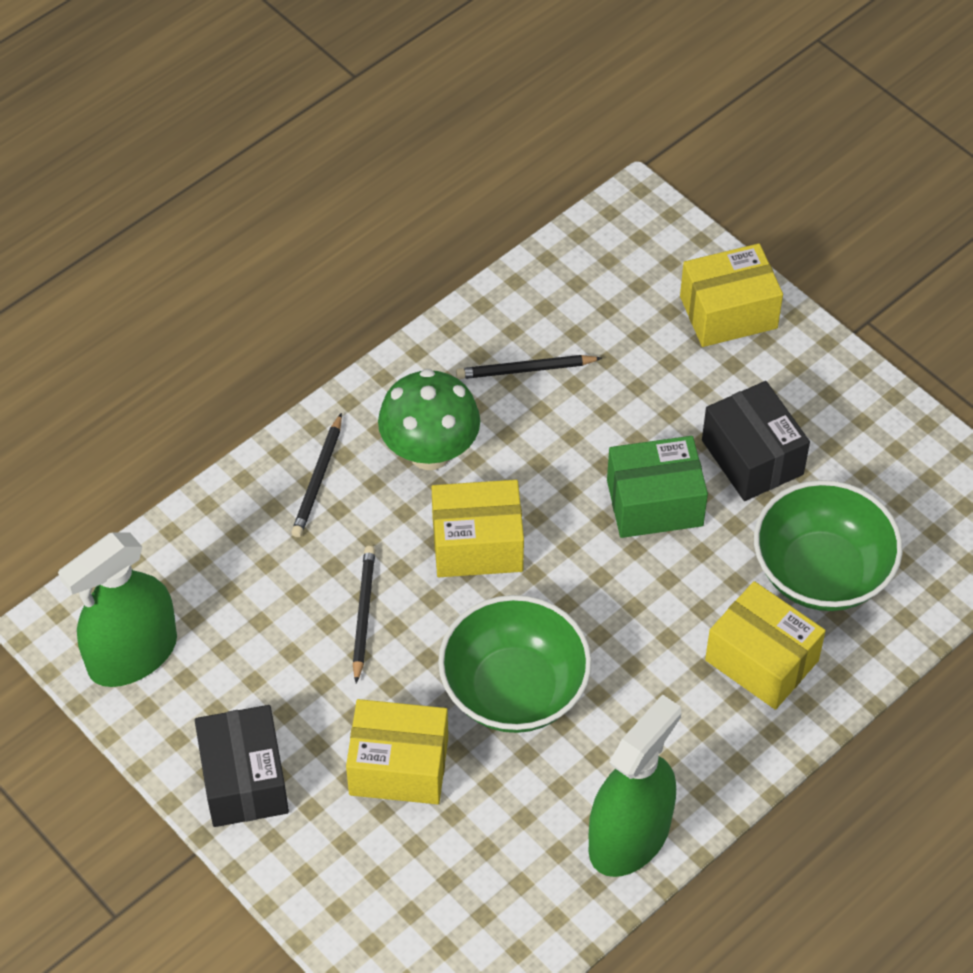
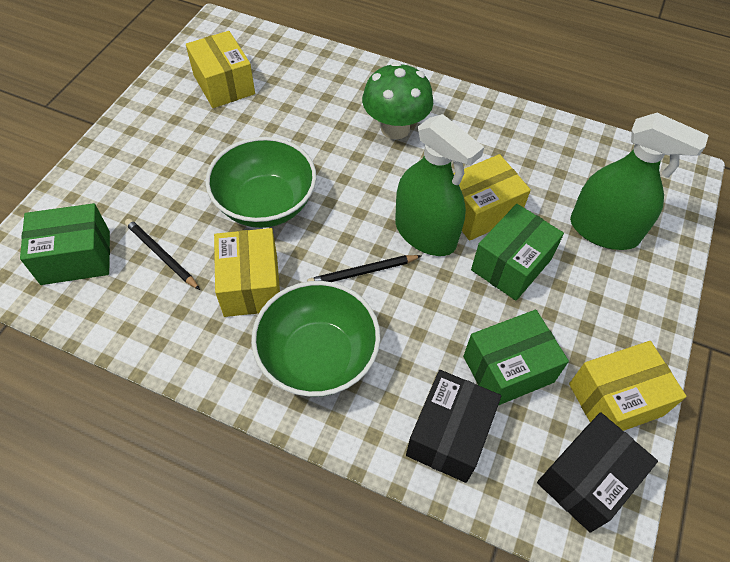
black pencil: 3 -> 2
green box: 1 -> 3

